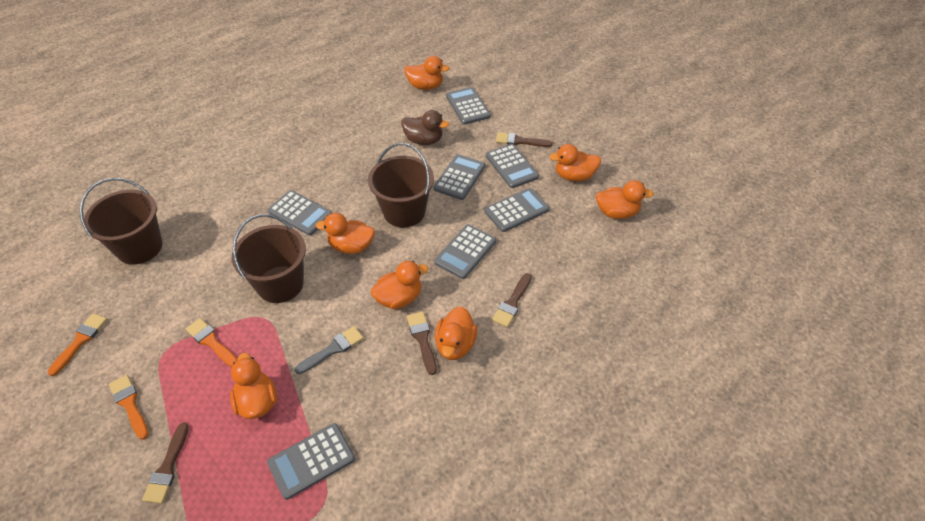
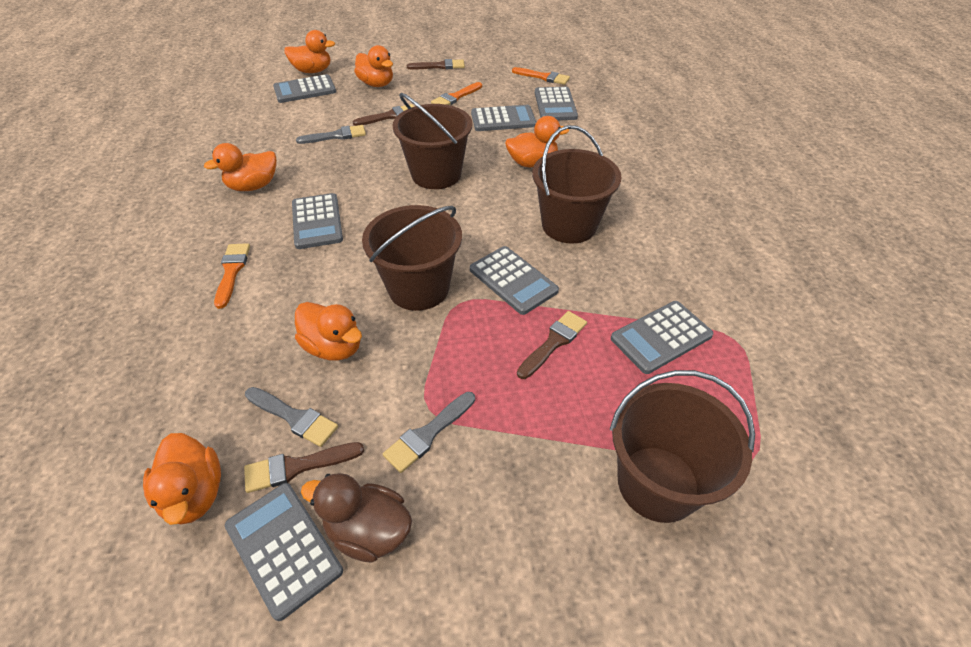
brown bucket: 3 -> 4
grey brush: 1 -> 3
orange duck: 7 -> 6

